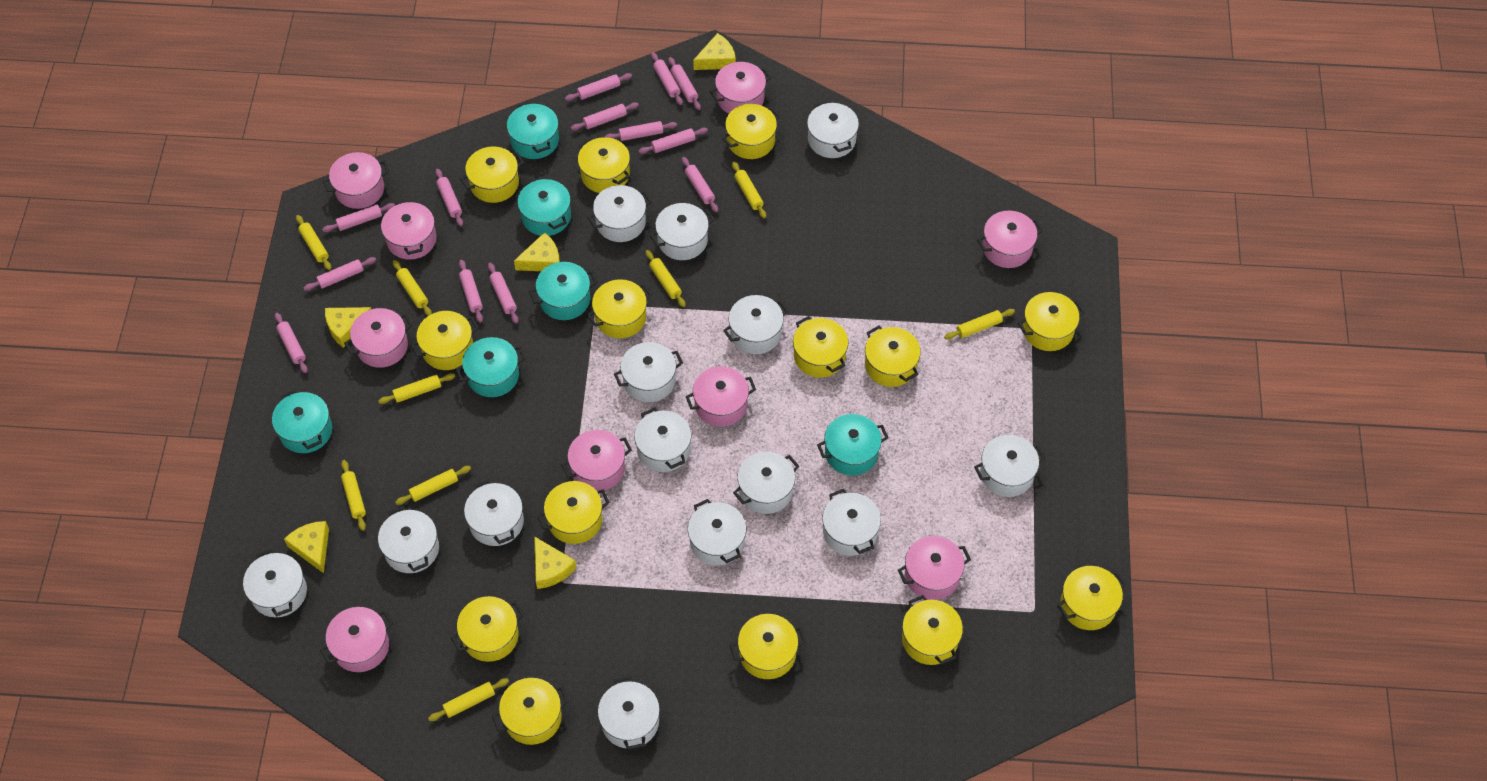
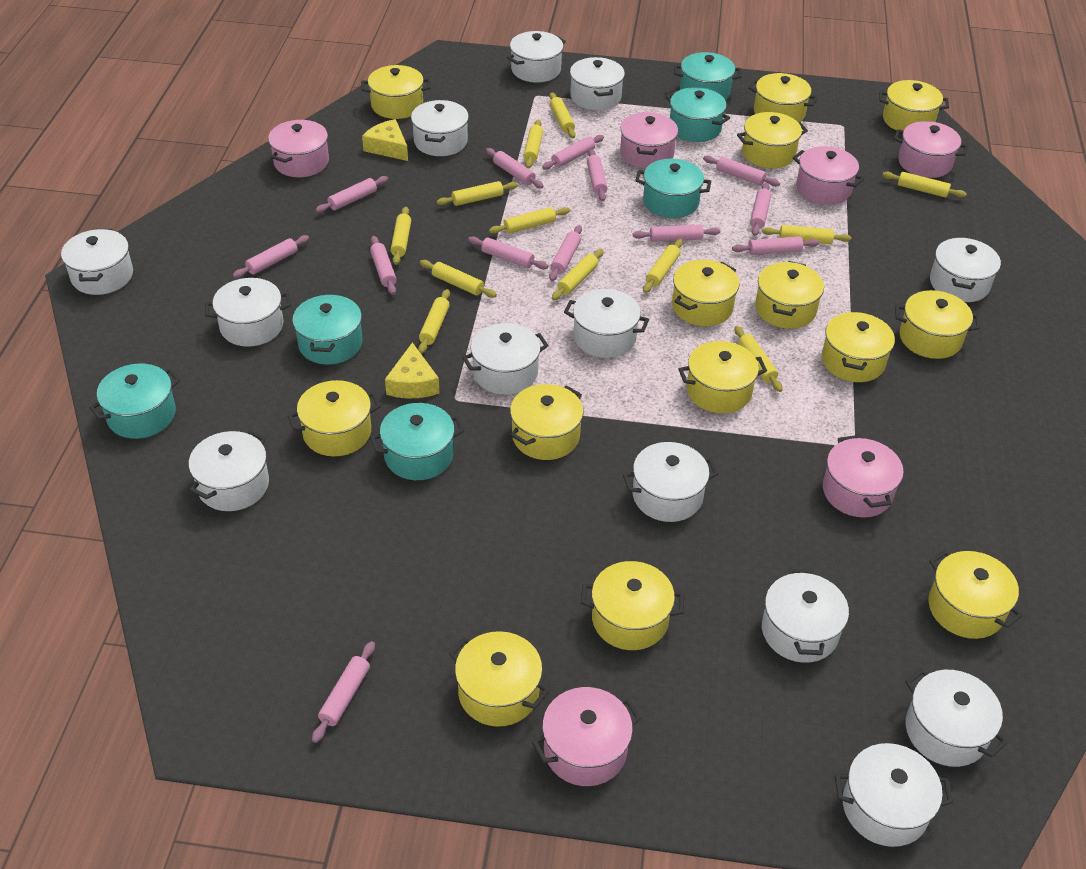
pink pot: 9 -> 6
white pot: 14 -> 13
yellow cheese: 5 -> 2
yellow rolling pin: 9 -> 12

